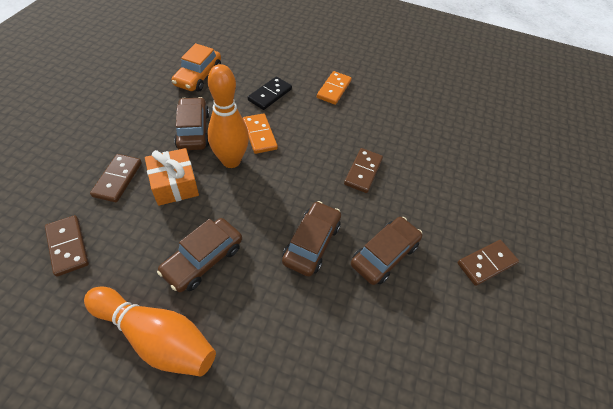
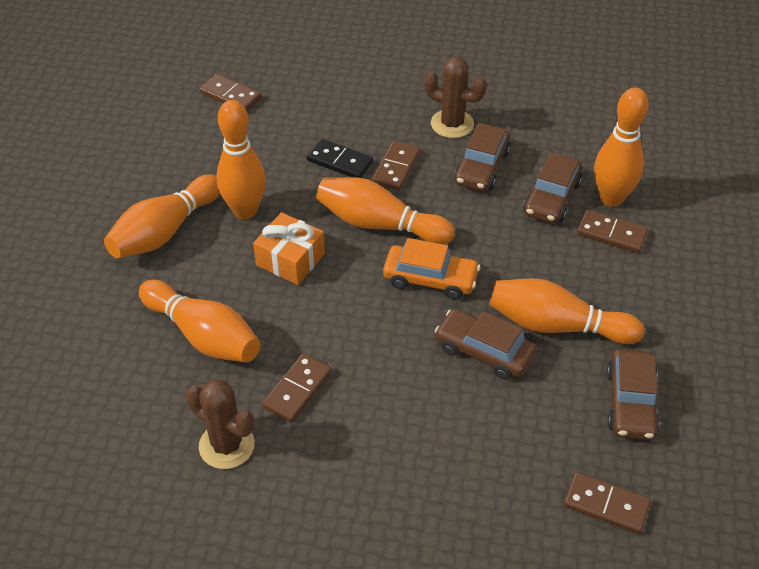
brown cactus: 0 -> 2
brown domino: 4 -> 5
orange bowling pin: 2 -> 6
orange domino: 2 -> 0

